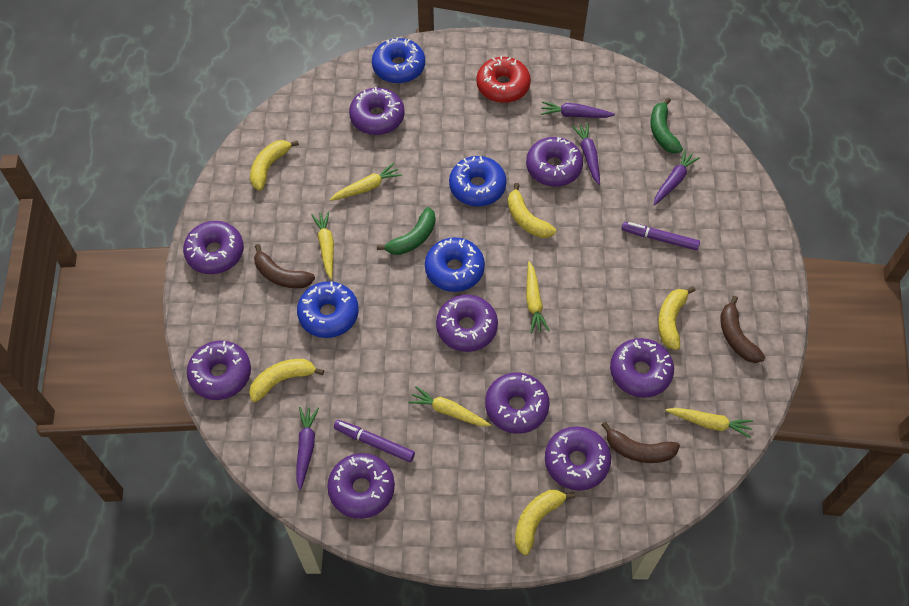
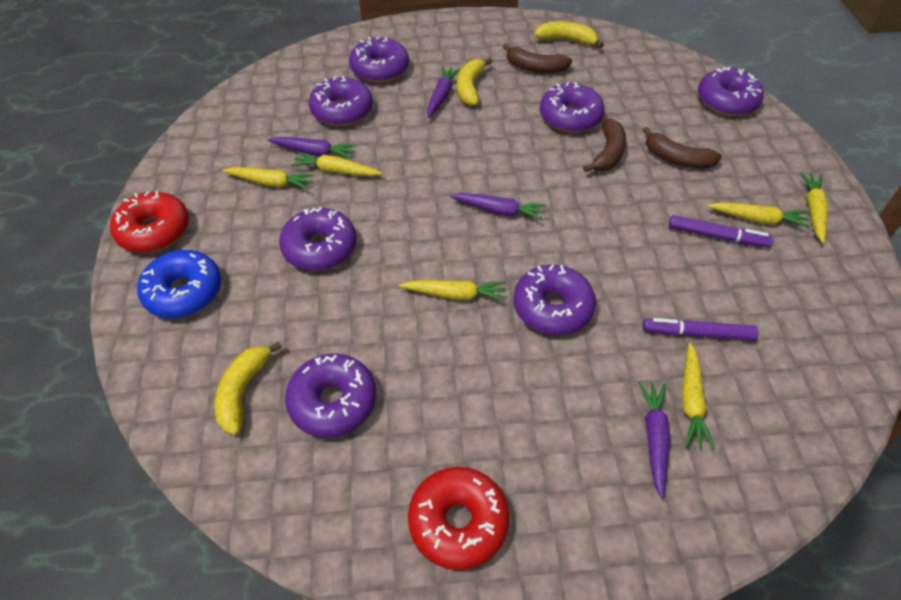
blue donut: 4 -> 1
green banana: 2 -> 0
purple donut: 9 -> 7
red donut: 1 -> 2
yellow banana: 5 -> 3
yellow carrot: 5 -> 6

